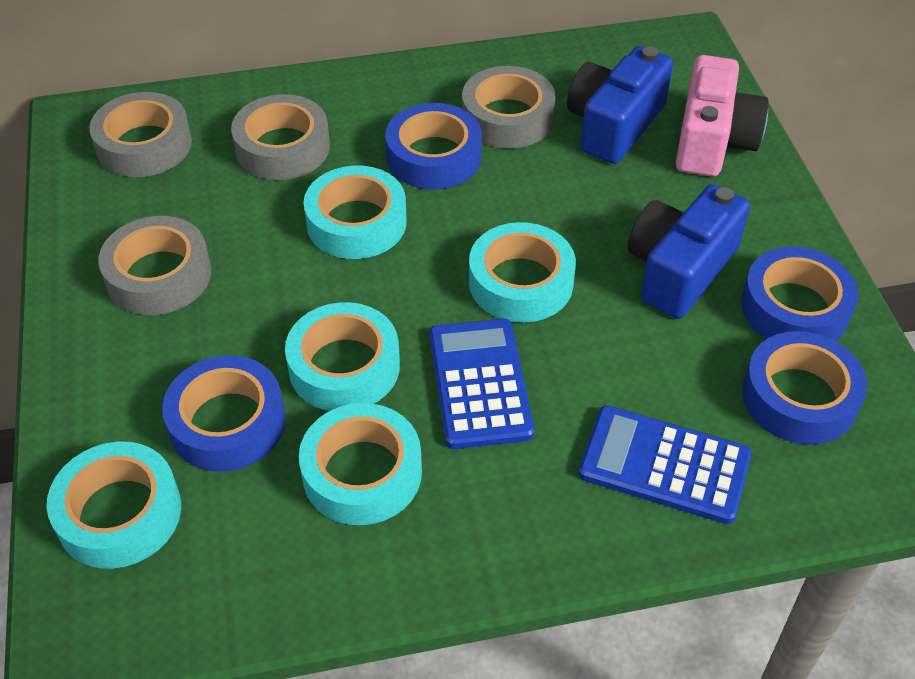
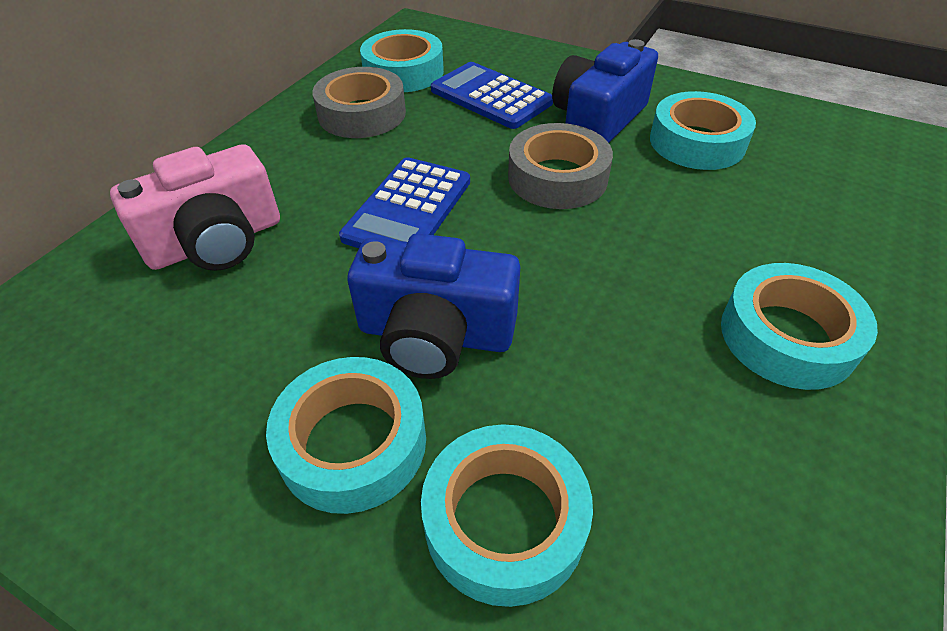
blue tape: 4 -> 0
grey tape: 4 -> 2

